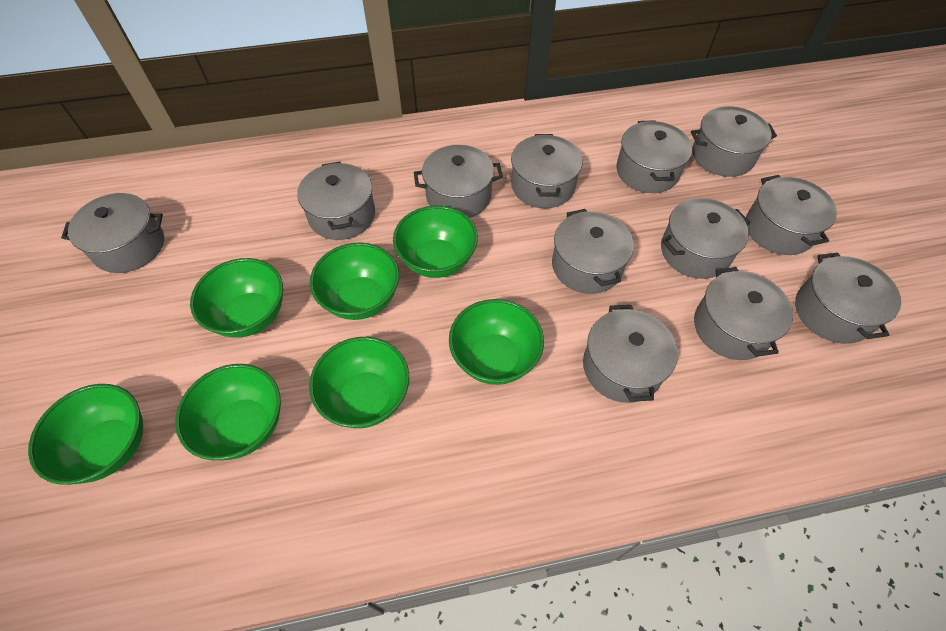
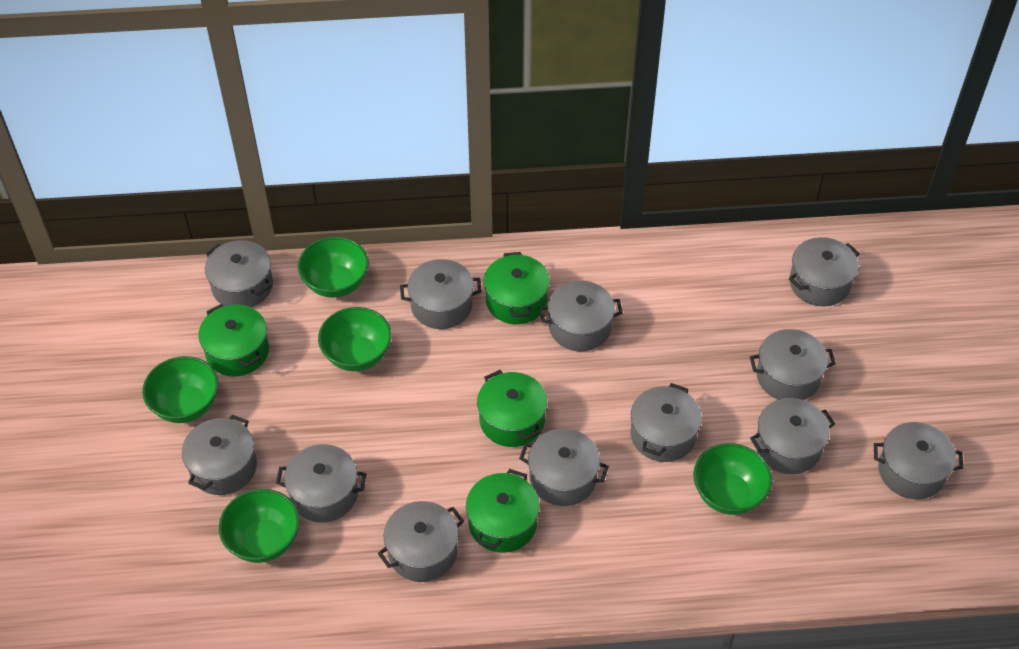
green bowl: 7 -> 5
green pot: 0 -> 4

